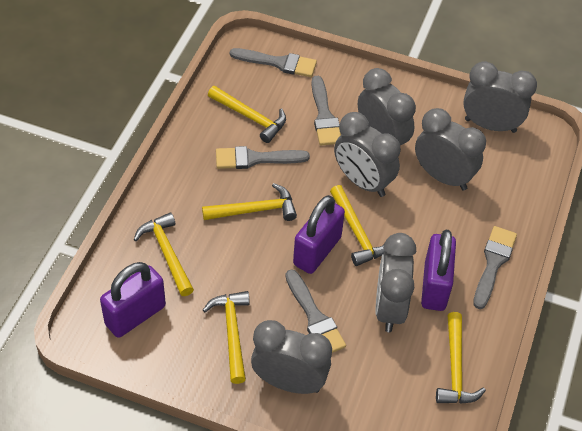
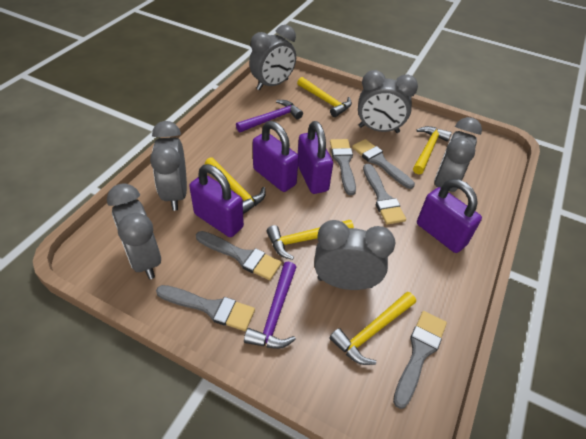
grey brush: 5 -> 6
purple hammer: 0 -> 2
purple padlock: 3 -> 4
yellow hammer: 6 -> 5

